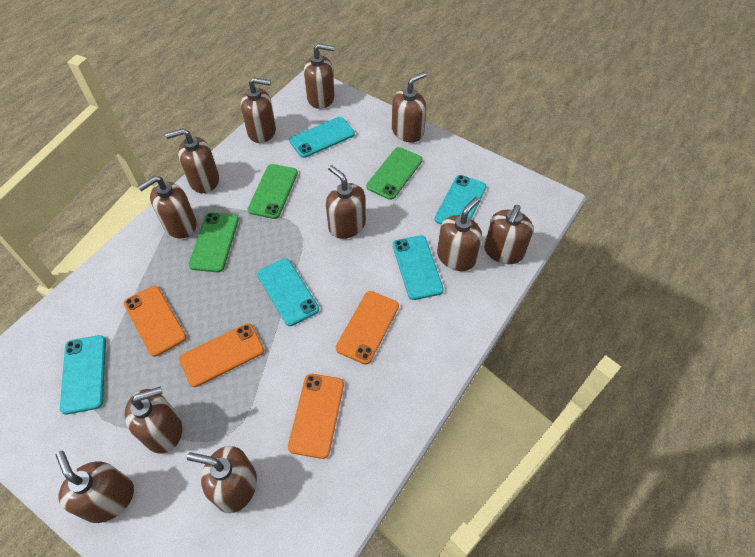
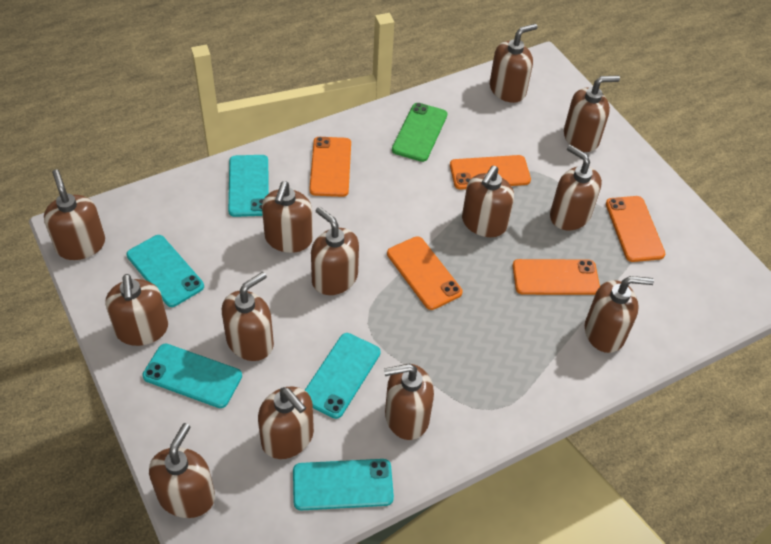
brown soap dispenser: 11 -> 13
green phone: 3 -> 1
orange phone: 4 -> 5

